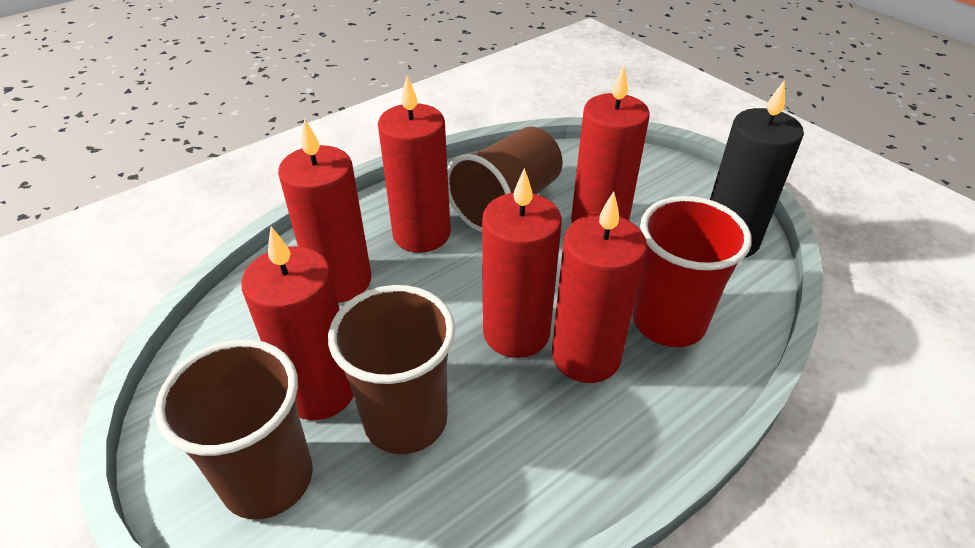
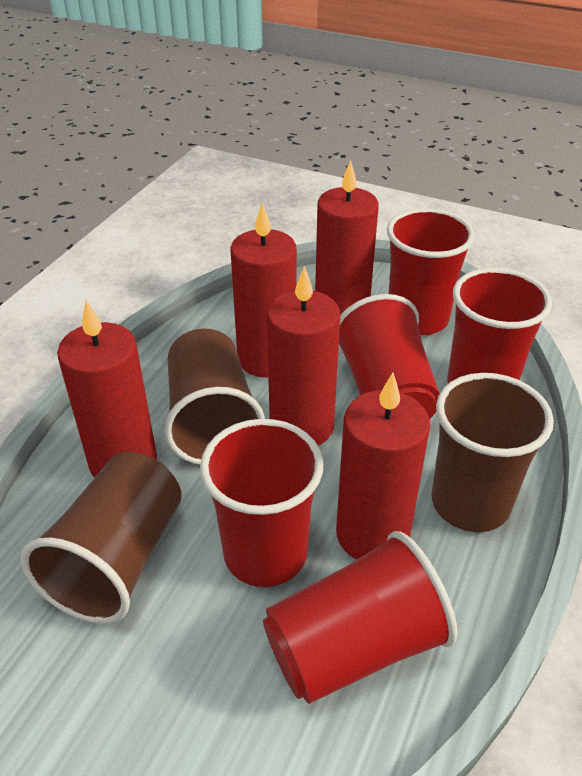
black candle: 1 -> 0
red candle: 6 -> 5
red cup: 1 -> 5

